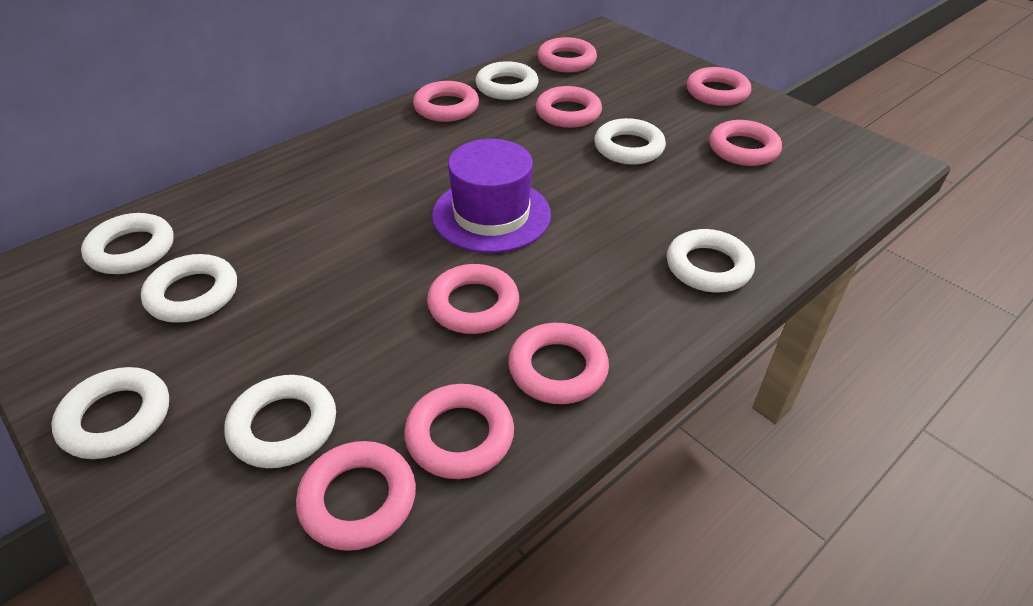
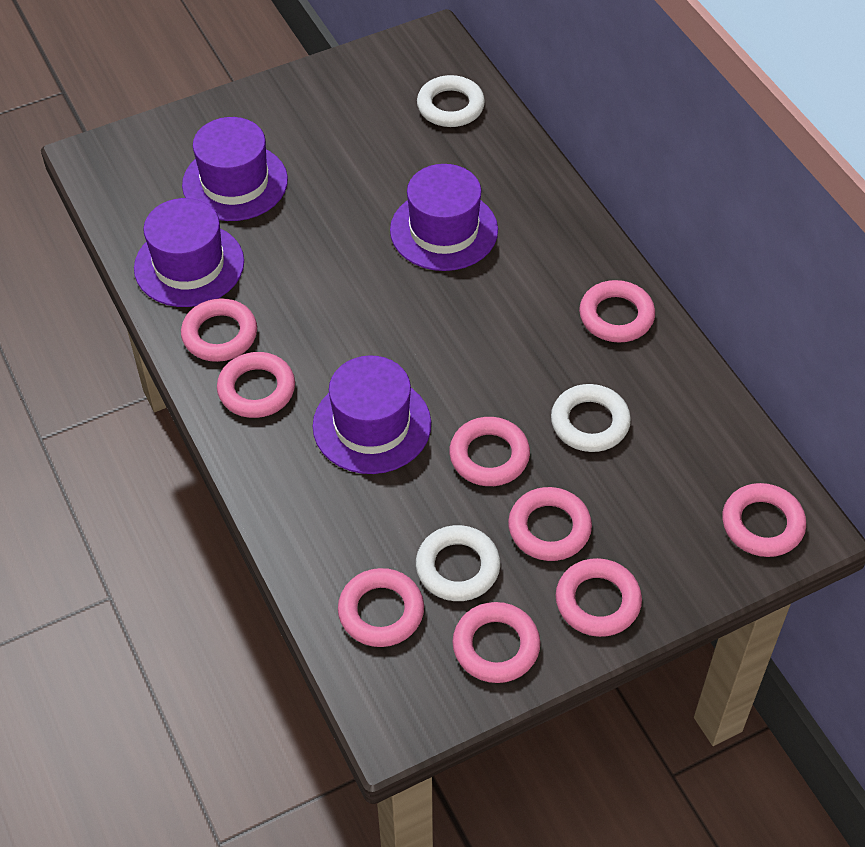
purple hat: 1 -> 4
white ring: 7 -> 3

